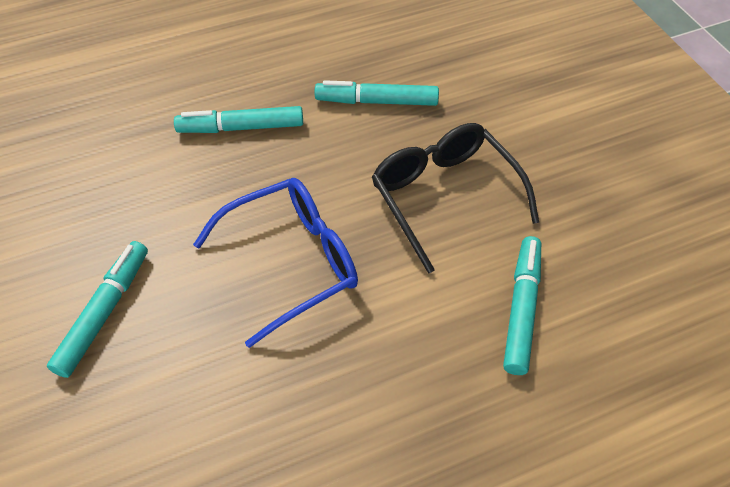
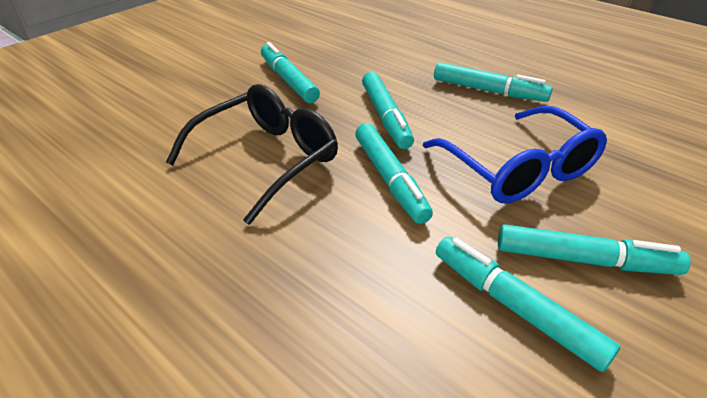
turquoise marker: 4 -> 6

